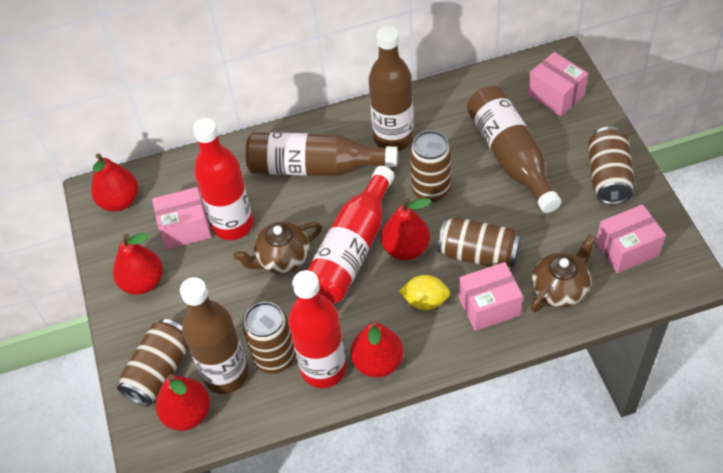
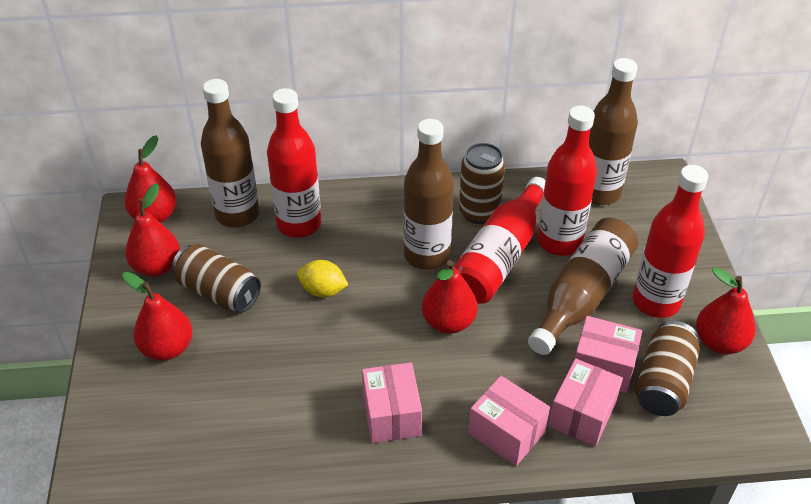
brown can: 5 -> 3
brown teapot: 2 -> 0
red bottle: 3 -> 4

